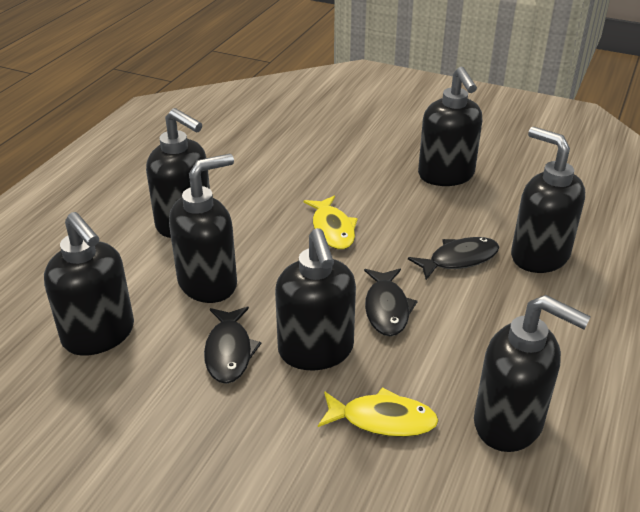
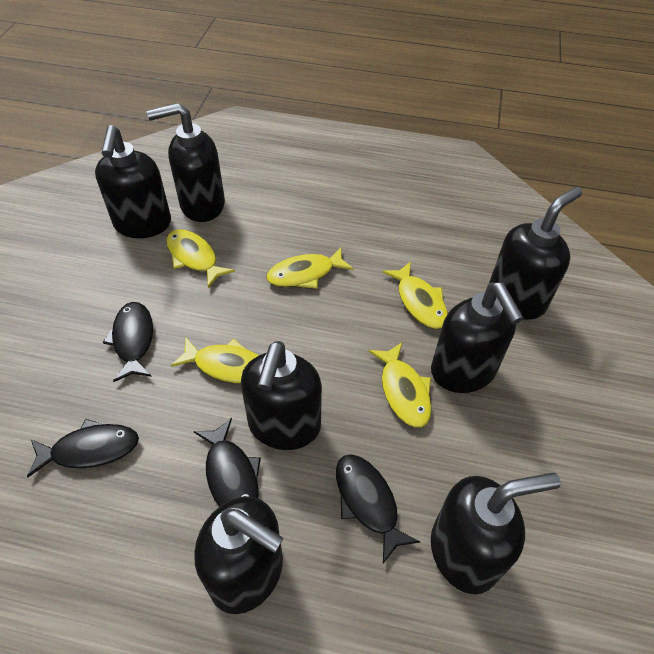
black fish: 3 -> 4
yellow fish: 2 -> 5

